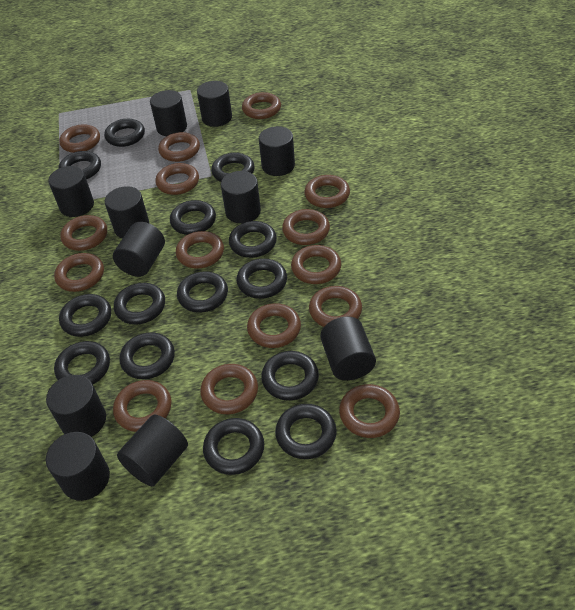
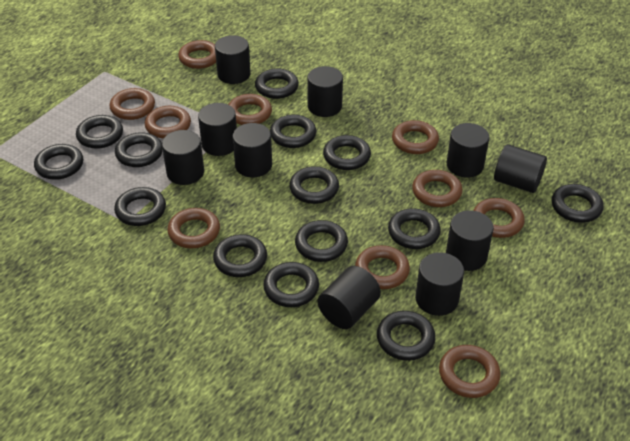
black cylinder: 11 -> 10
brown ring: 15 -> 10

